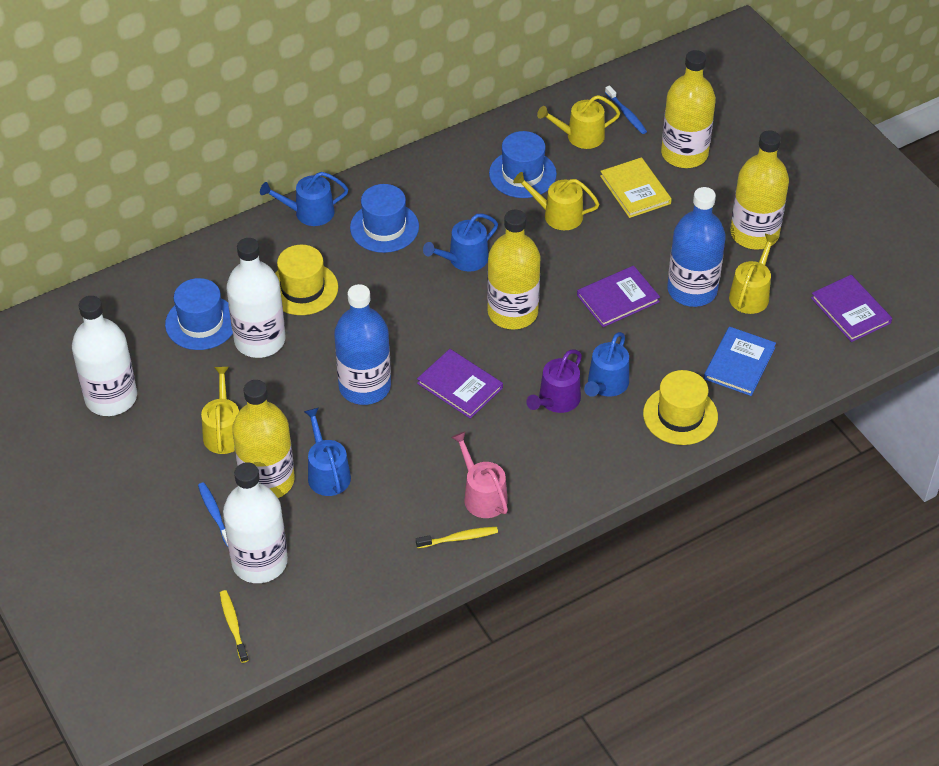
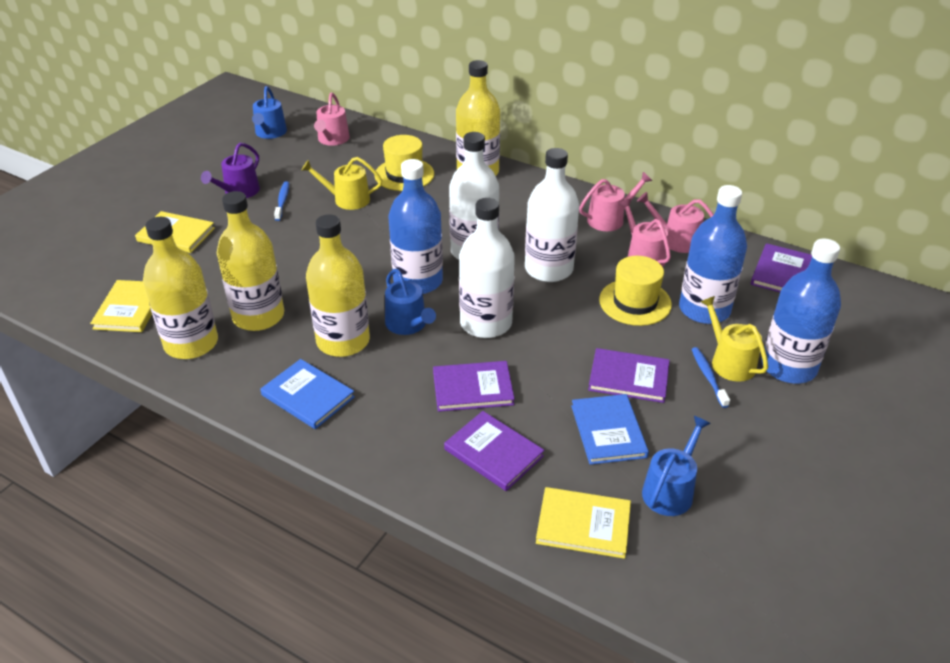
blue book: 1 -> 2
blue bottle: 2 -> 3
blue hat: 3 -> 0
blue watering can: 4 -> 3
pink watering can: 1 -> 4
purple book: 3 -> 4
yellow book: 1 -> 3
yellow toothbrush: 2 -> 0
yellow watering can: 4 -> 2

